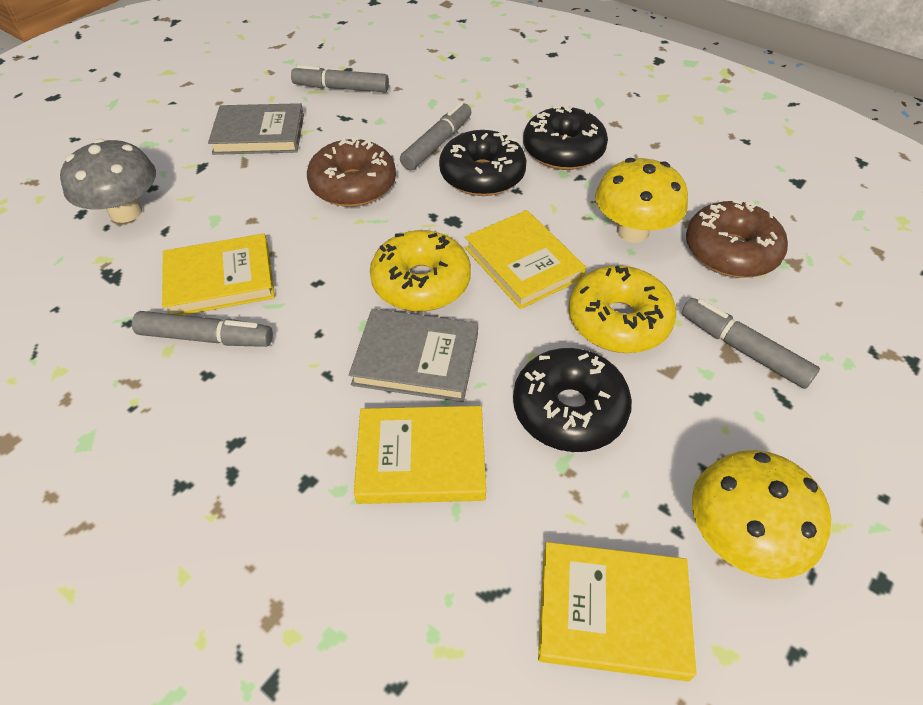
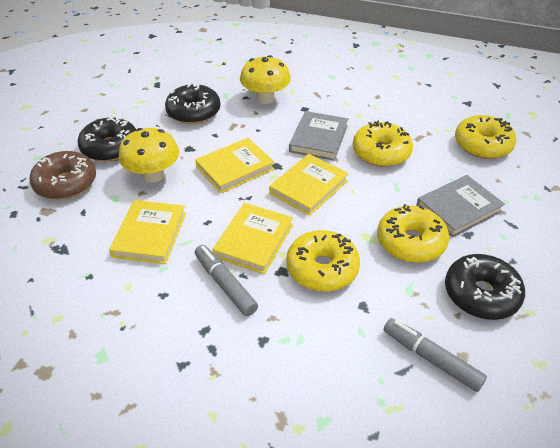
brown donut: 2 -> 1
grey marker: 4 -> 2
grey mushroom: 1 -> 0
yellow donut: 2 -> 4

